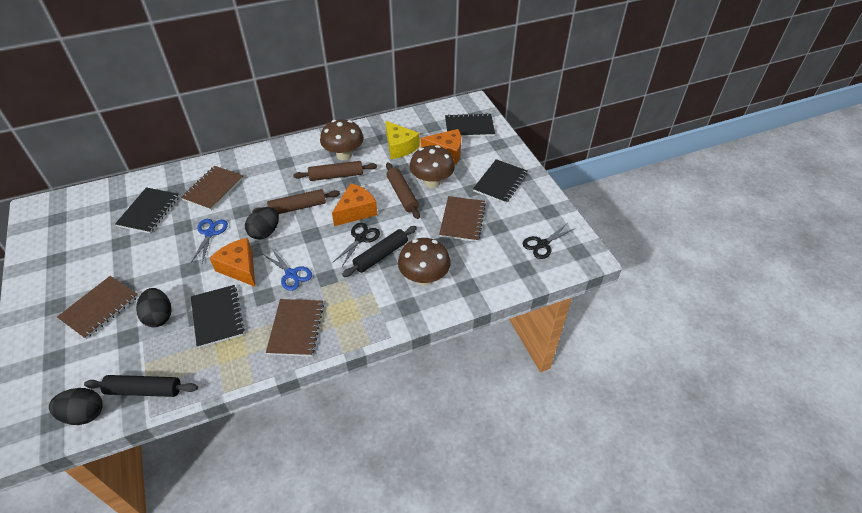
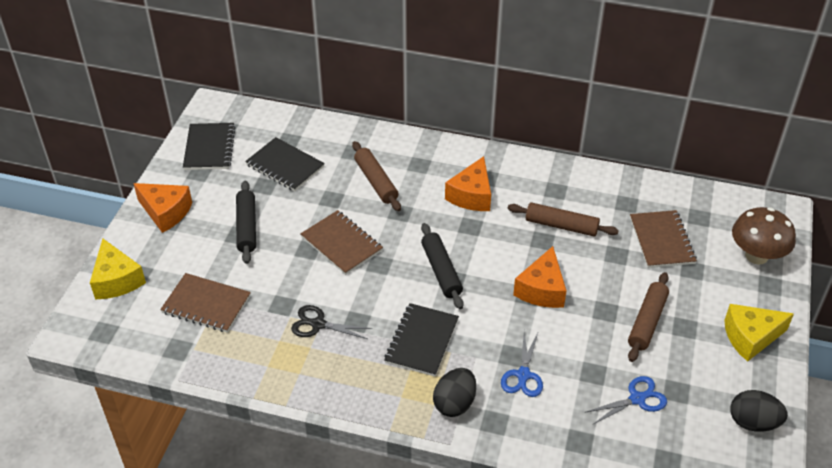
black egg: 3 -> 2
black notebook: 4 -> 3
black scissors: 2 -> 1
brown mushroom: 3 -> 1
brown notebook: 4 -> 3
yellow cheese: 1 -> 2

